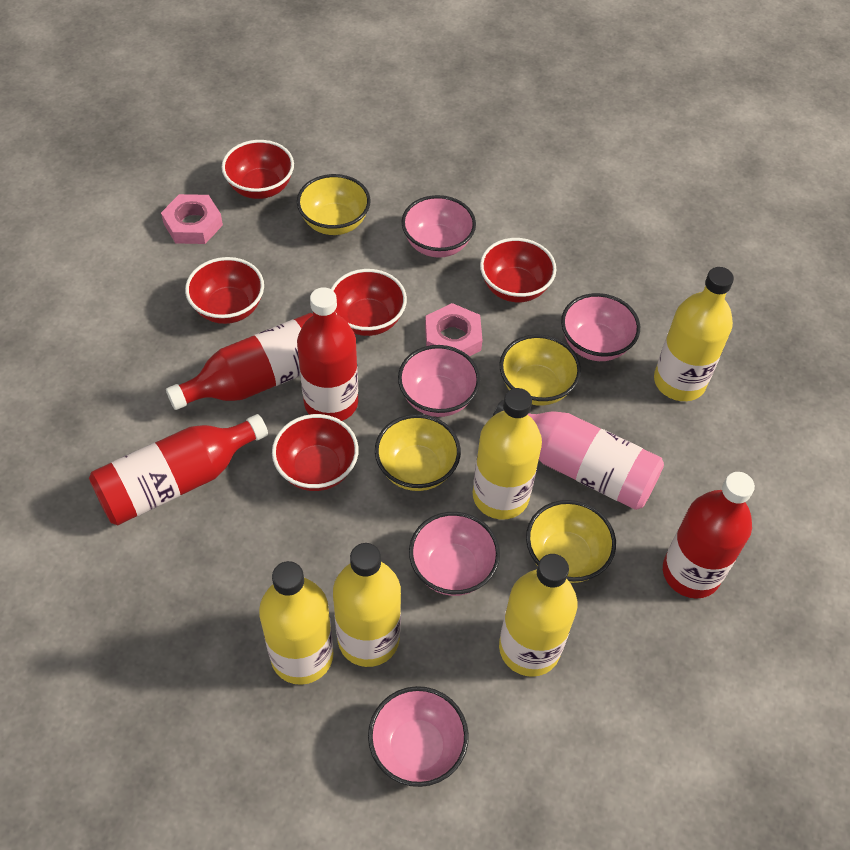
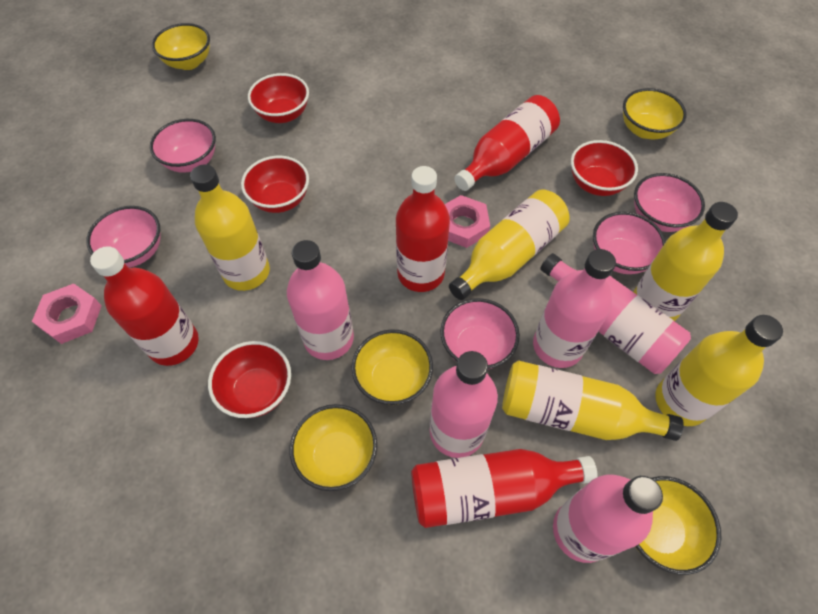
pink bottle: 1 -> 5
red bowl: 5 -> 4
yellow bowl: 4 -> 5

